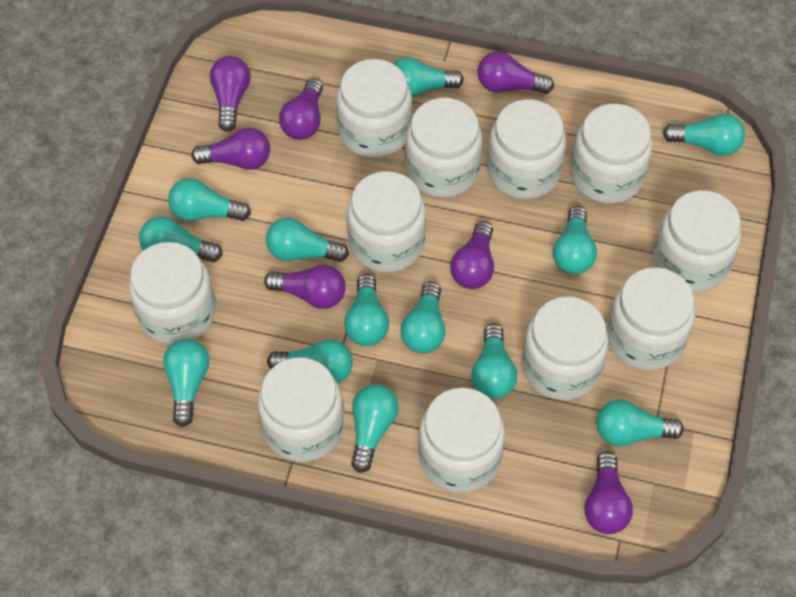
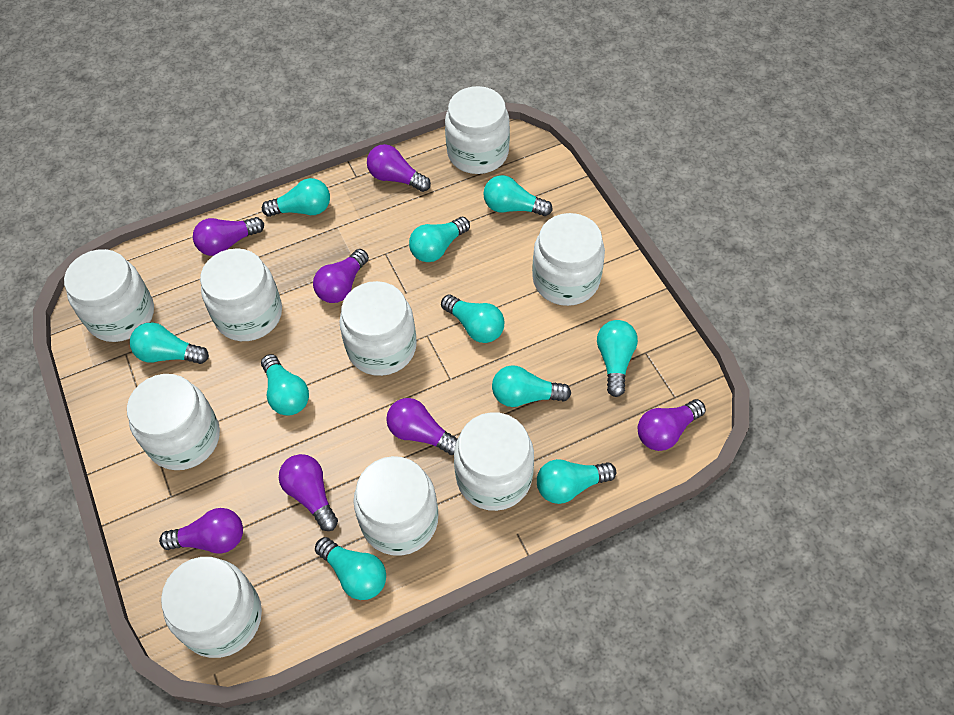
turquoise light bulb: 13 -> 10
white jar: 11 -> 9

